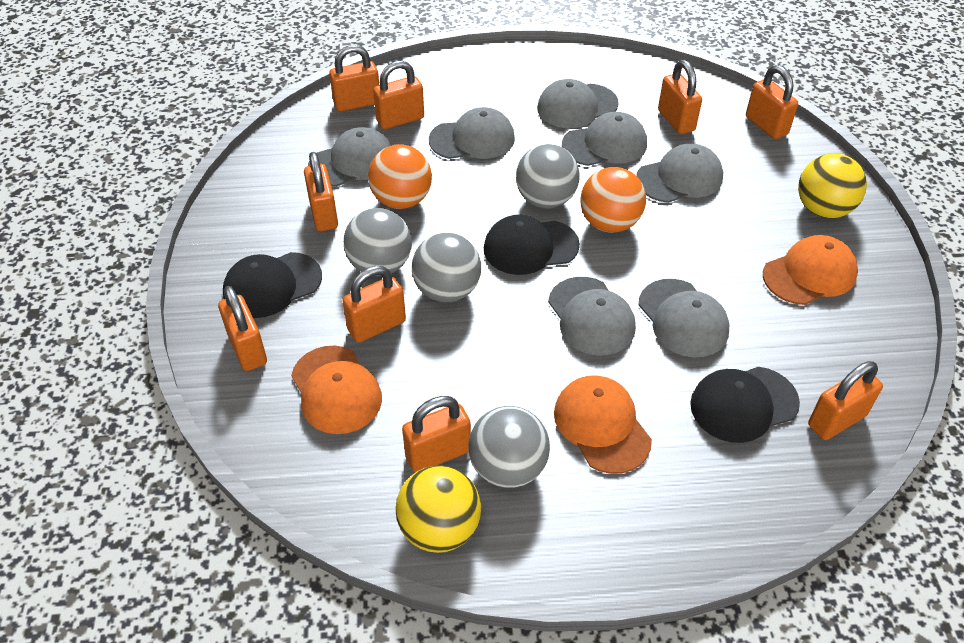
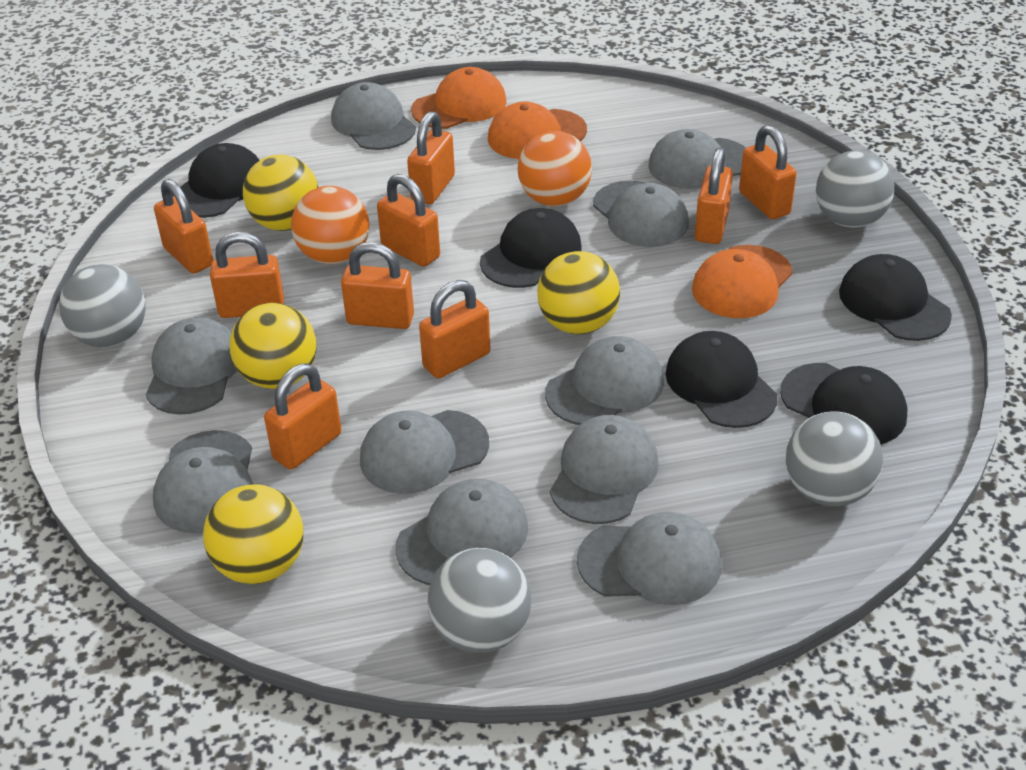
black cap: 3 -> 5
grey cap: 7 -> 10
yellow ball: 2 -> 4

